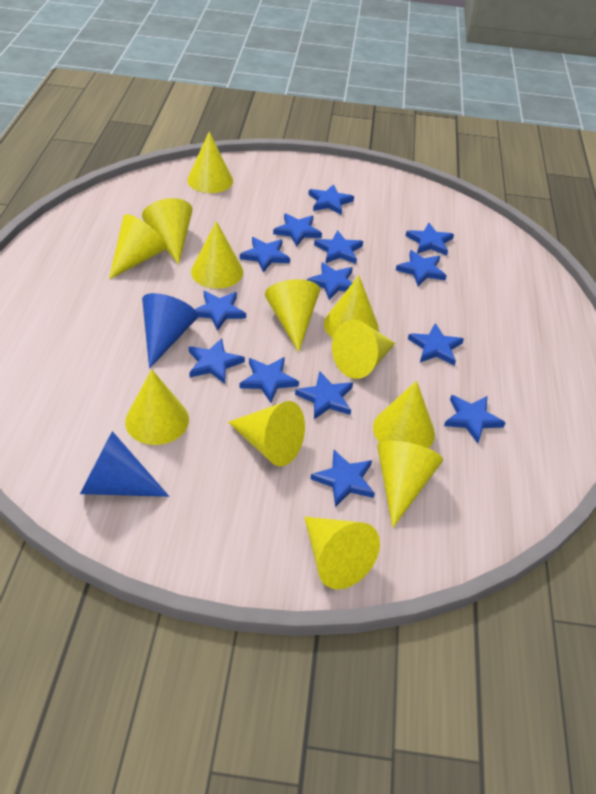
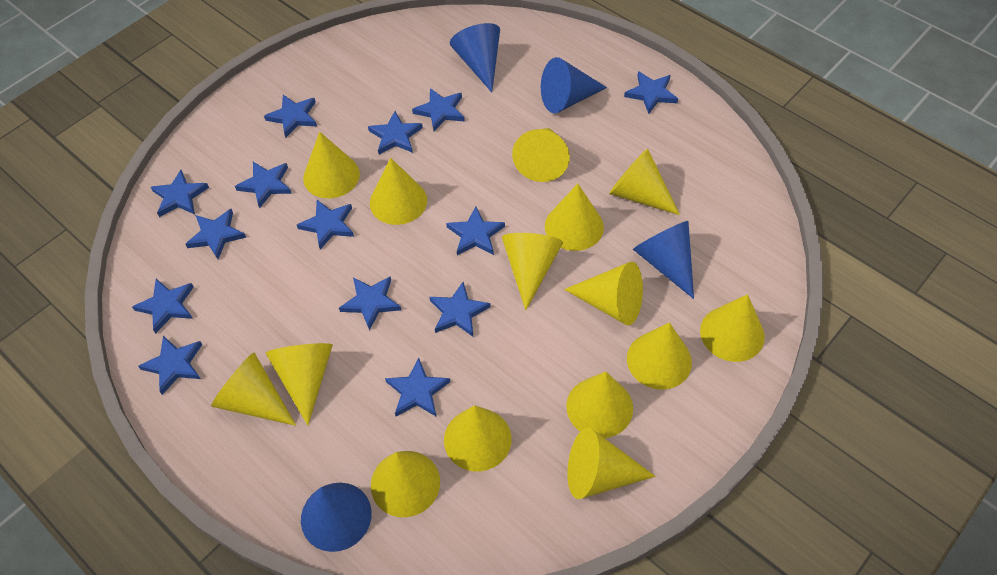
blue cone: 2 -> 4
yellow cone: 12 -> 15

